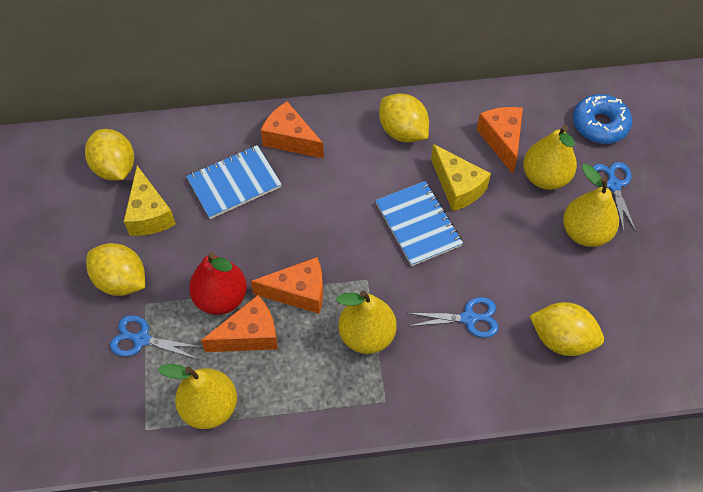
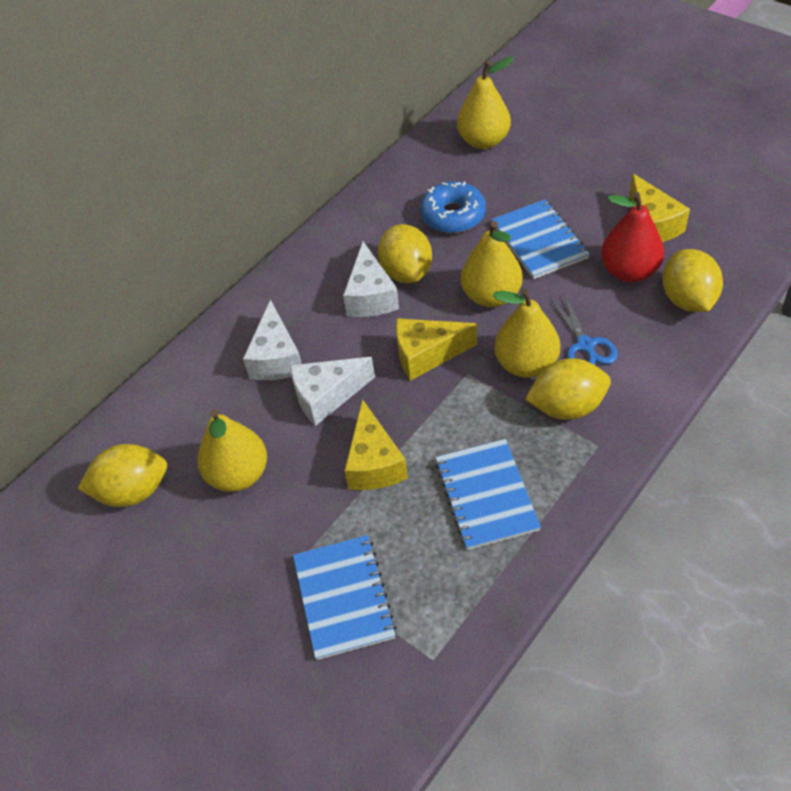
blue notebook: 2 -> 3
blue scissors: 3 -> 1
orange cheese: 4 -> 0
white cheese: 0 -> 3
yellow cheese: 2 -> 3

